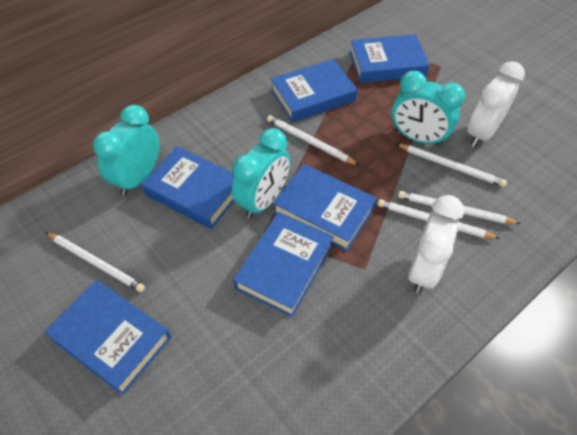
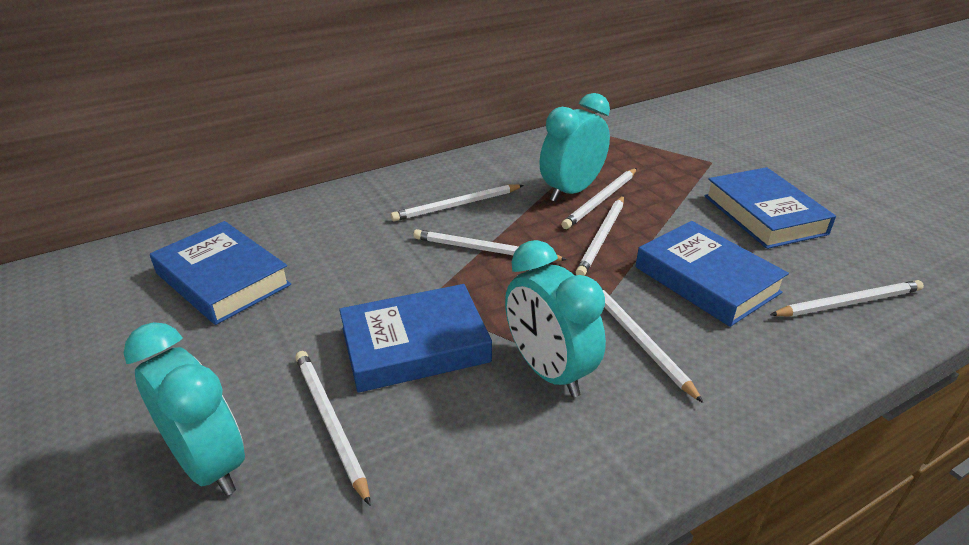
blue book: 6 -> 4
white clock: 2 -> 0
white pencil: 5 -> 7

